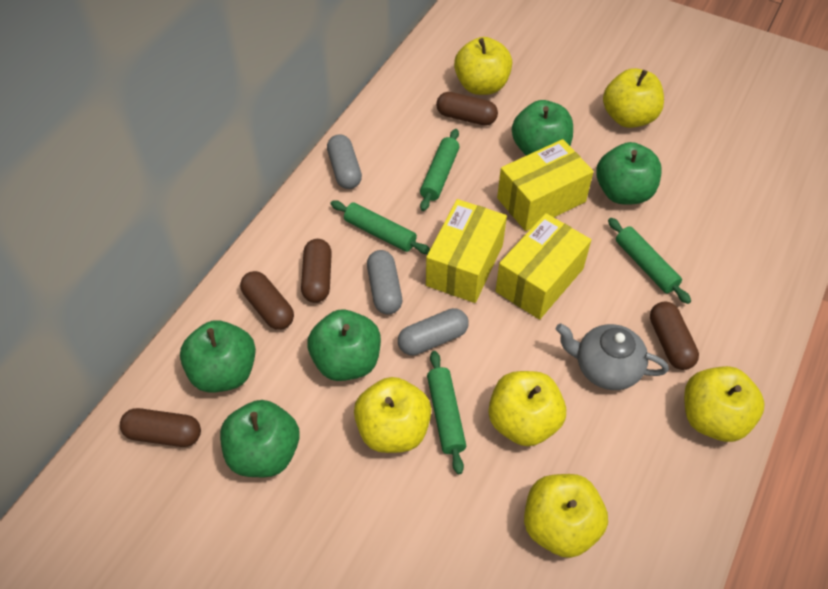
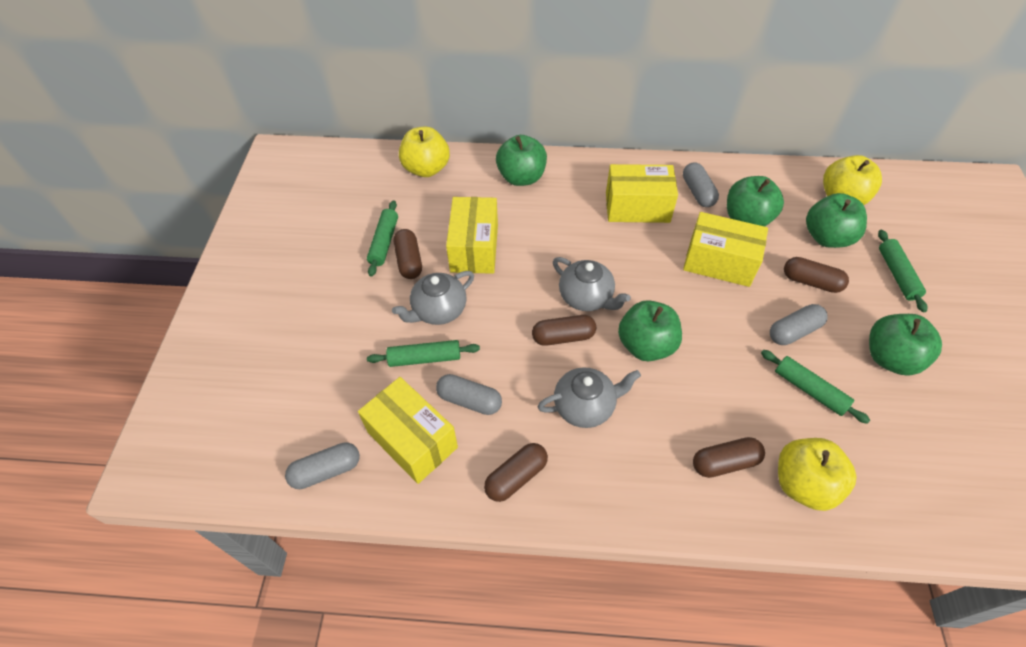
grey capsule: 3 -> 4
grey teapot: 1 -> 3
yellow apple: 6 -> 3
yellow box: 3 -> 4

